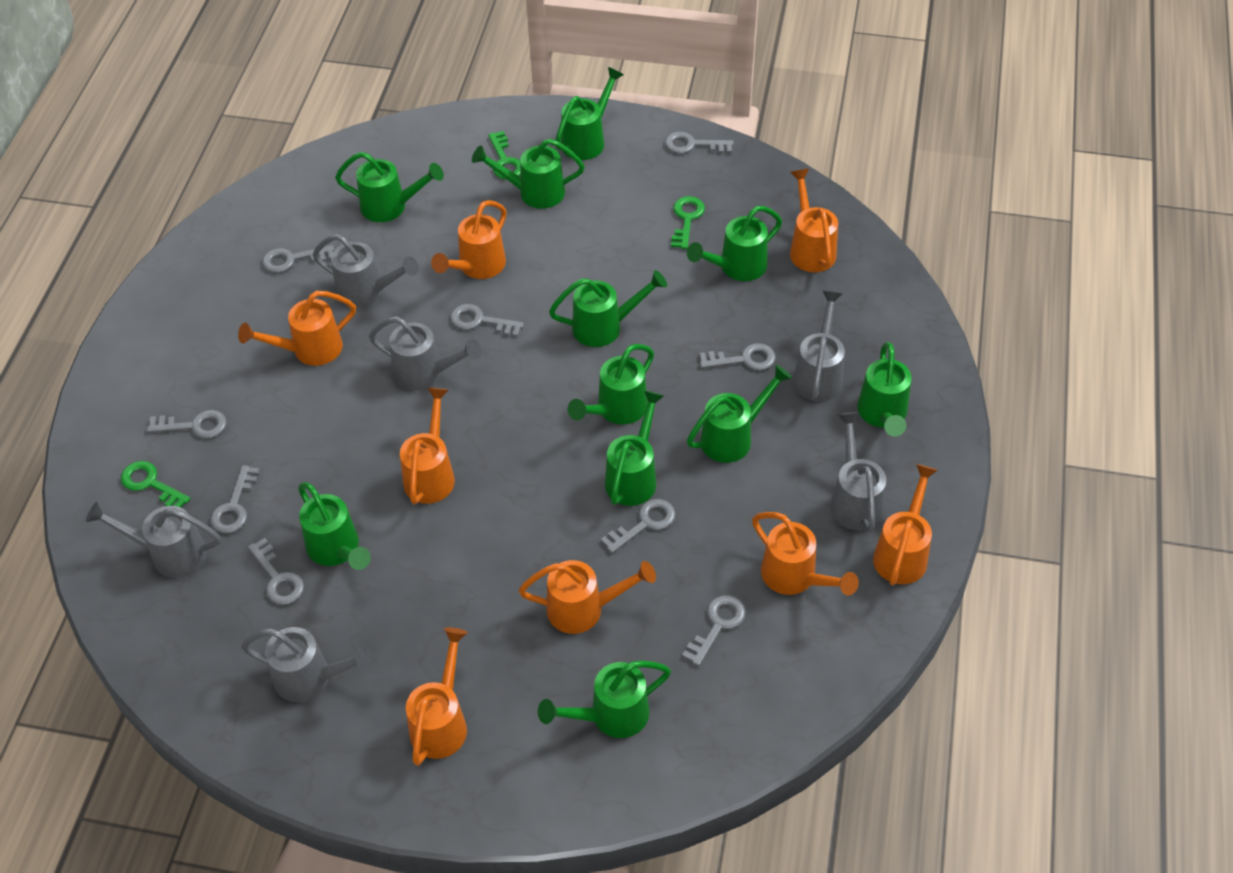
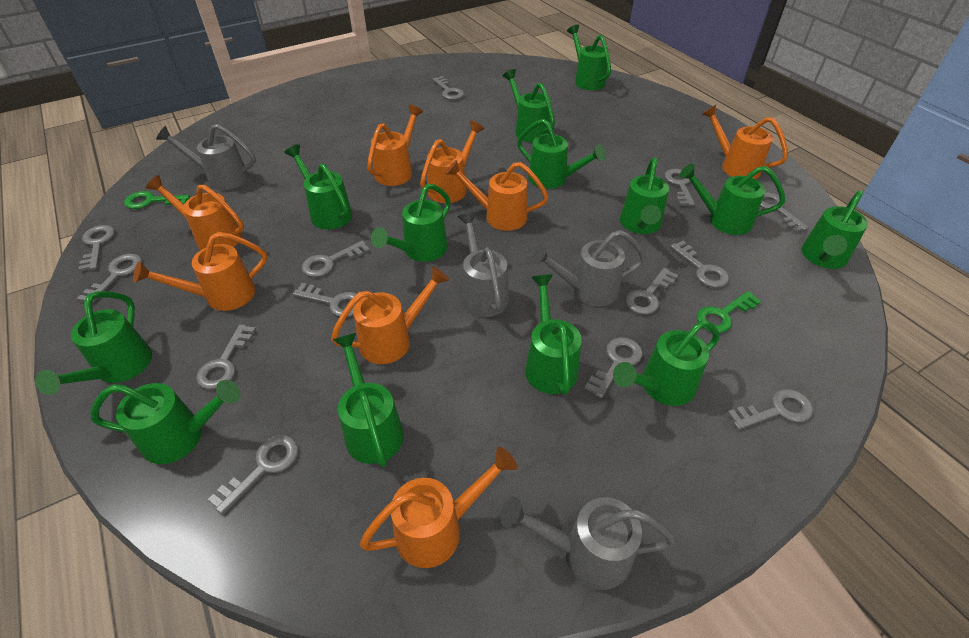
green key: 3 -> 2
green watering can: 11 -> 13
grey key: 9 -> 13
grey watering can: 6 -> 4

